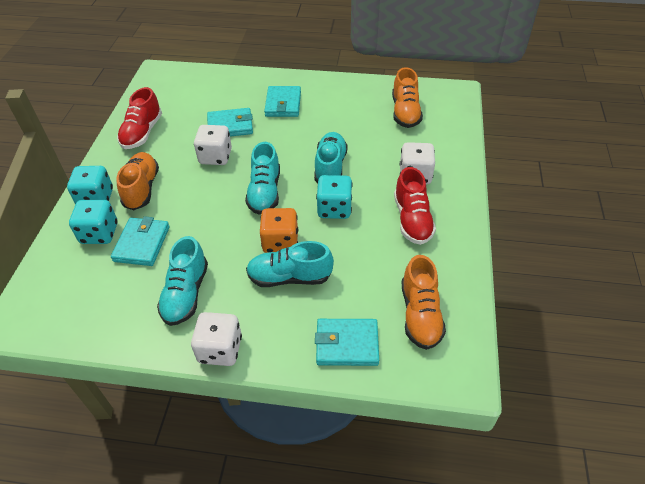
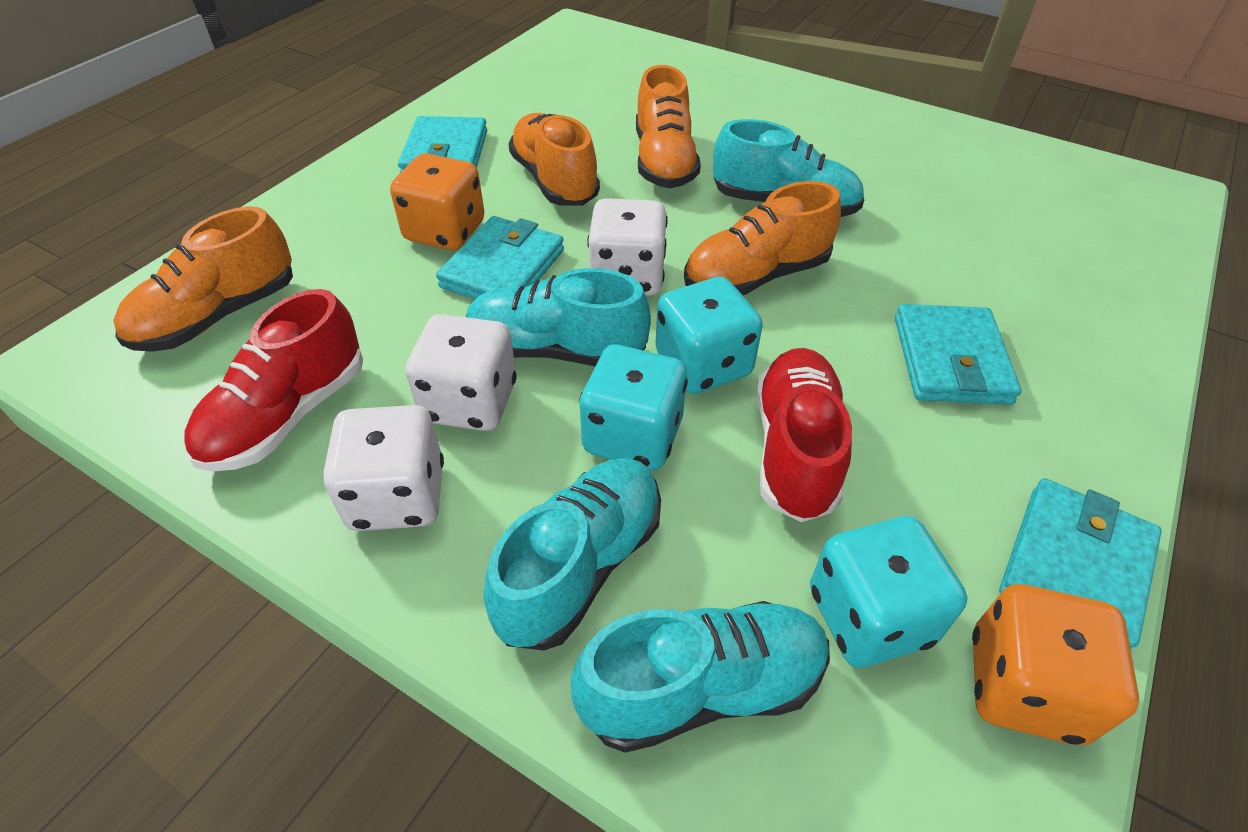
orange dice: 1 -> 2
orange shoe: 3 -> 4

